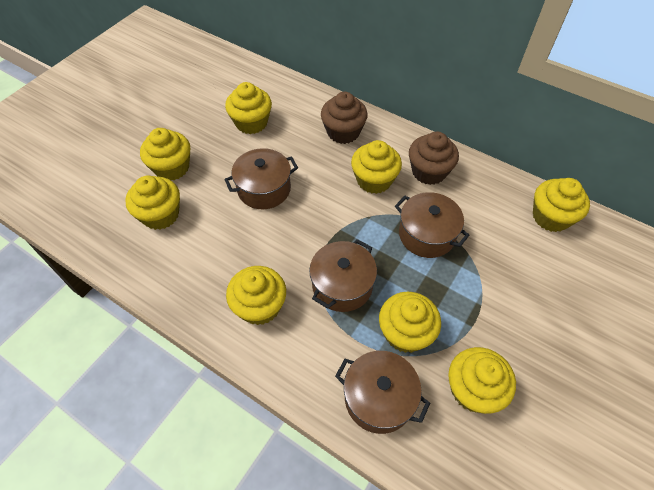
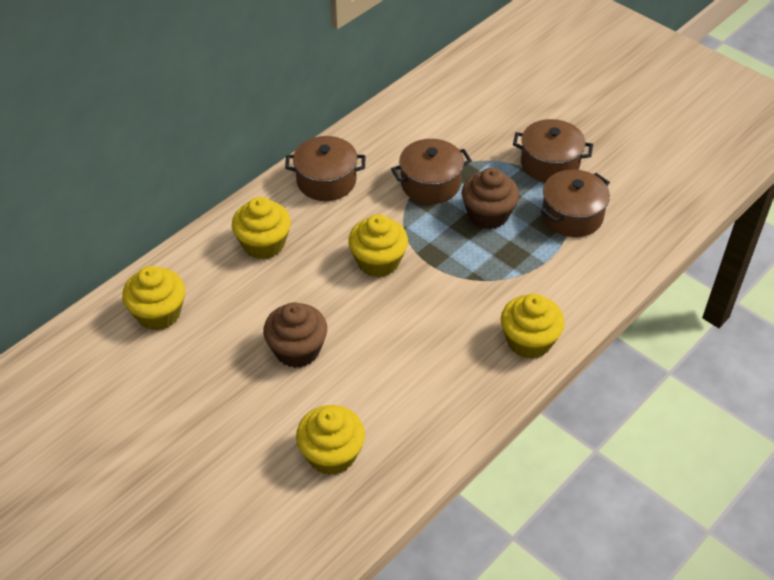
yellow cupcake: 8 -> 5

